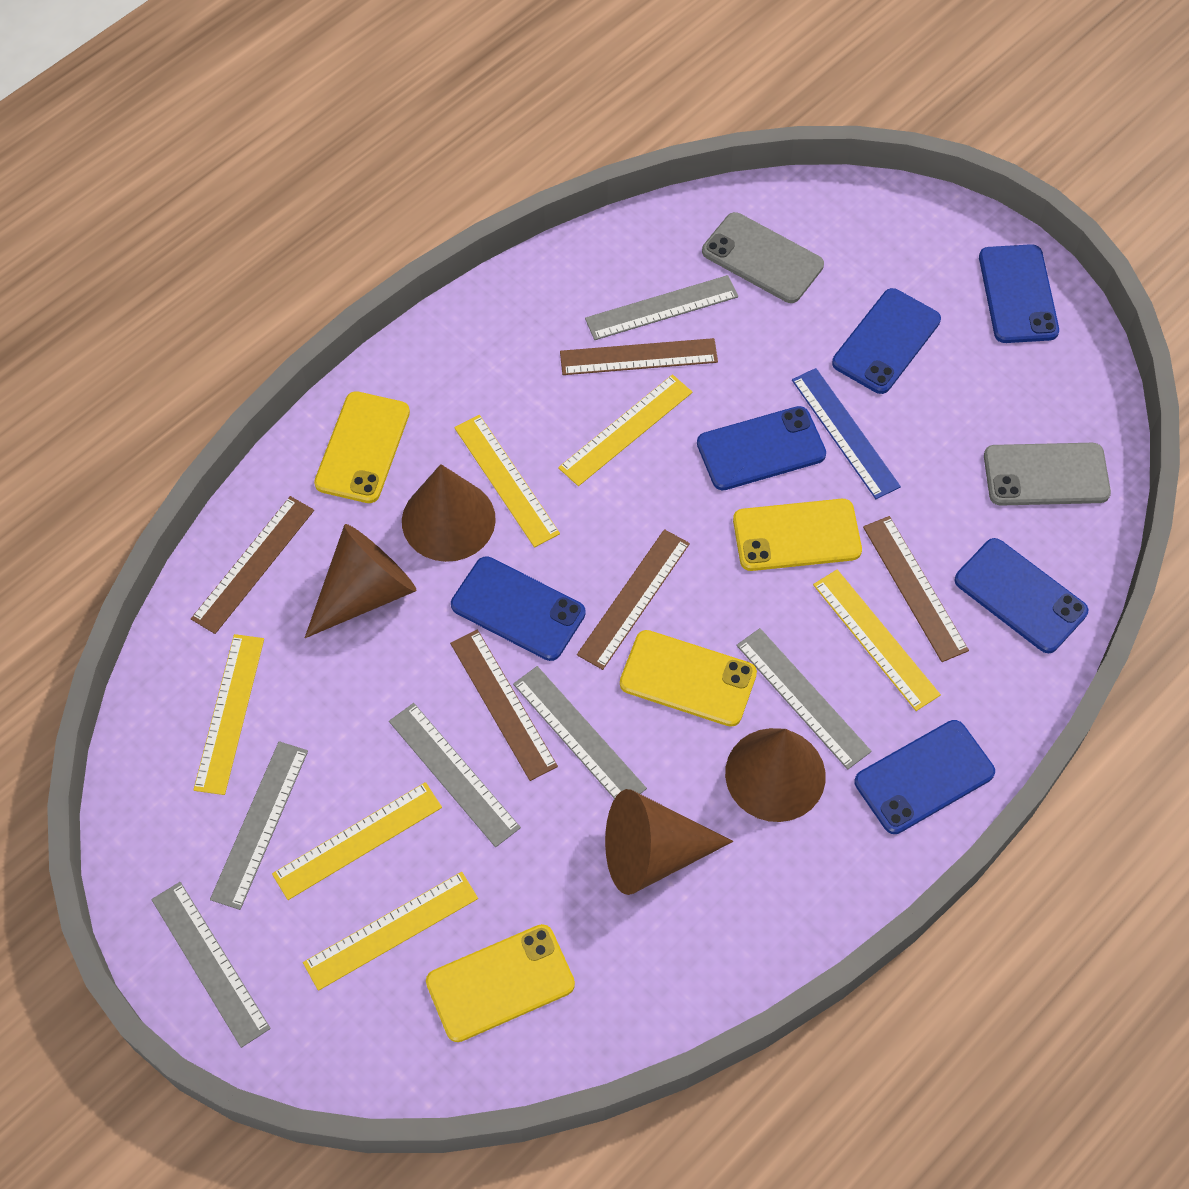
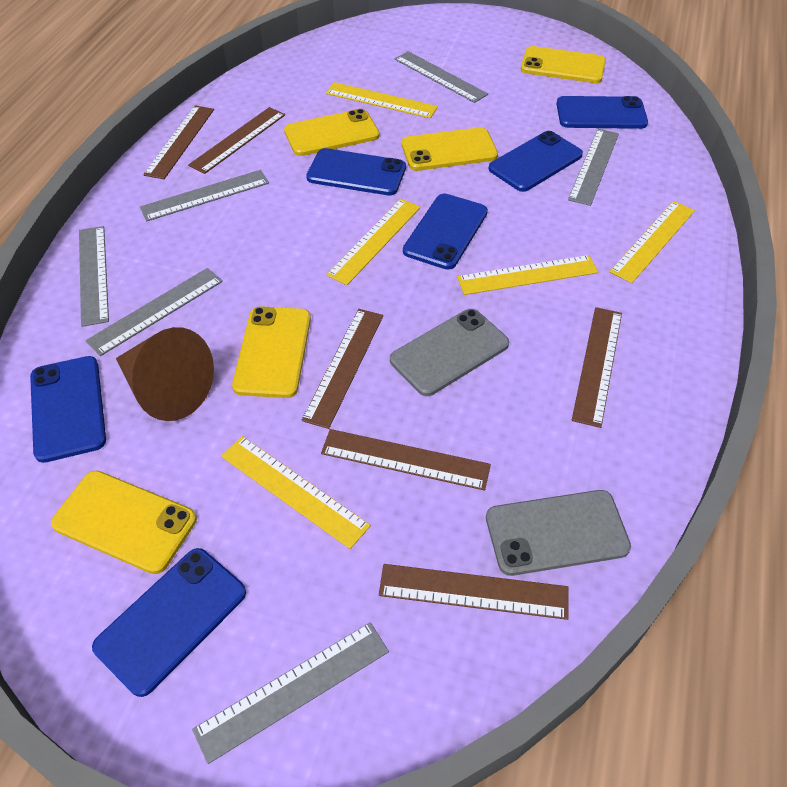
blue ruler: 1 -> 0
brown cone: 4 -> 1
brown ruler: 5 -> 6
yellow phone: 4 -> 5
yellow ruler: 6 -> 5

